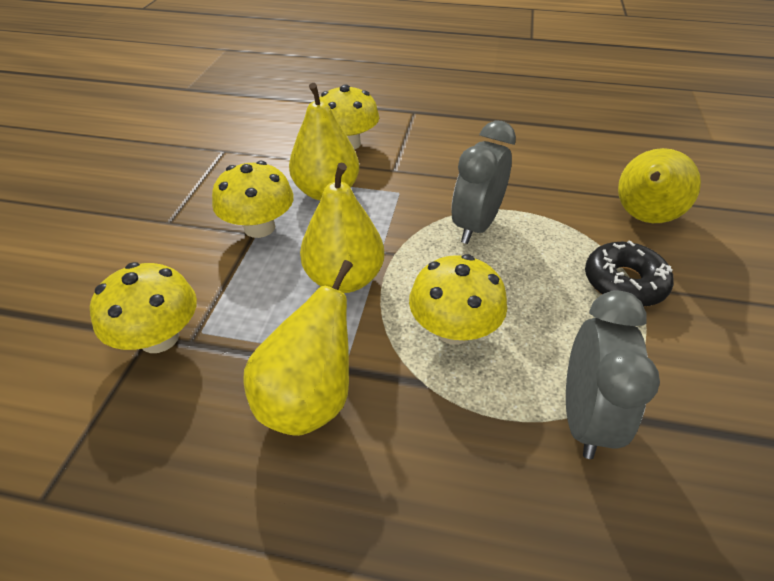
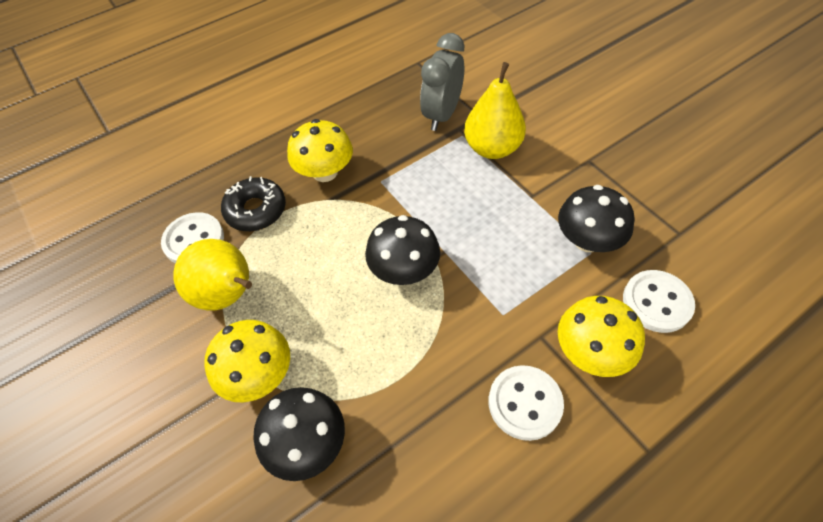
black mushroom: 0 -> 3
grey clock: 2 -> 1
white button: 0 -> 3
yellow mushroom: 4 -> 3
yellow pear: 4 -> 2

